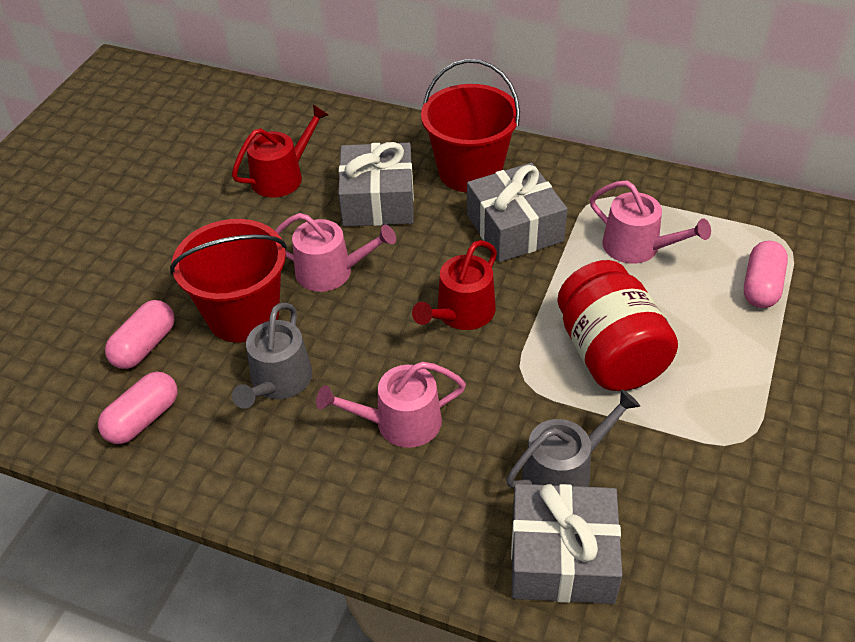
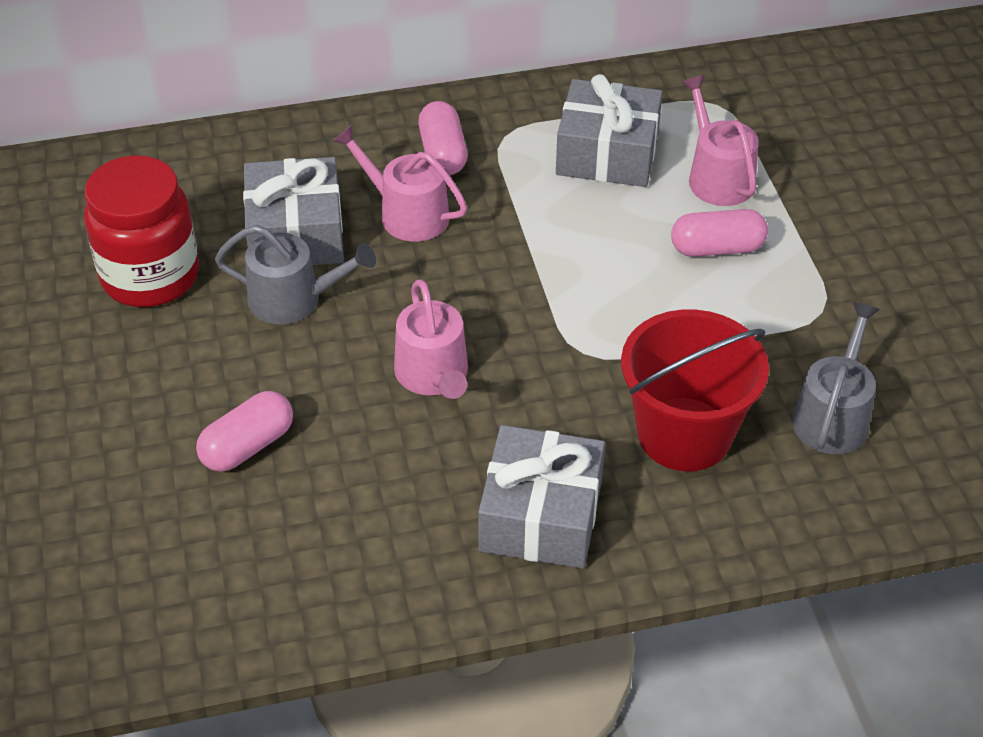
red bucket: 2 -> 1
red watering can: 2 -> 0

